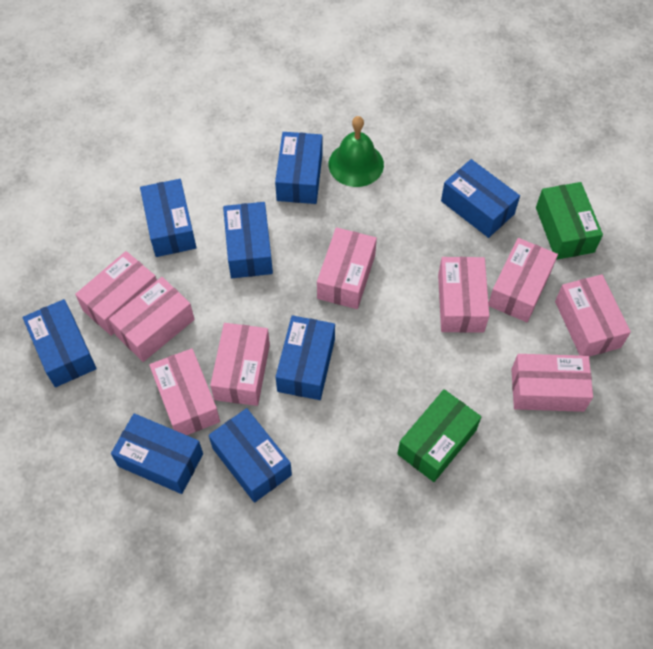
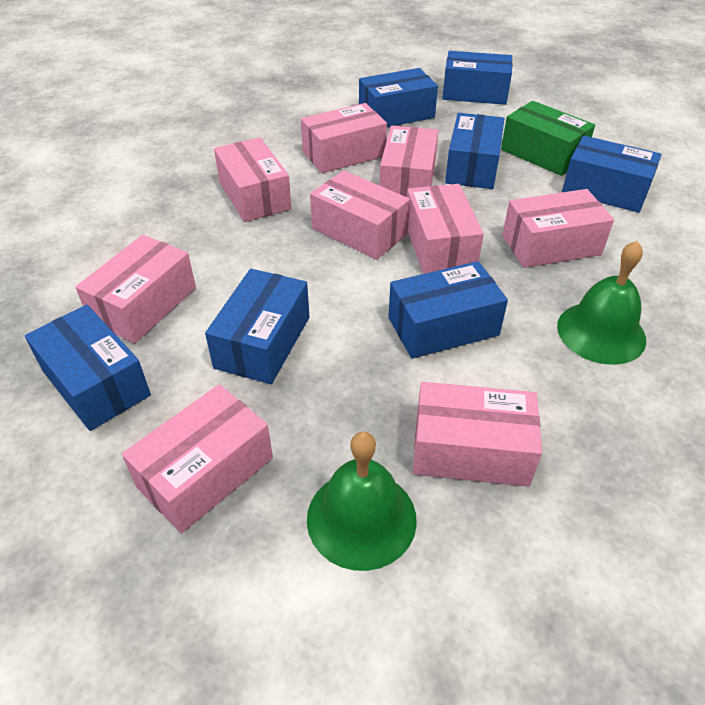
blue box: 8 -> 7
green bell: 1 -> 2
green box: 2 -> 1

